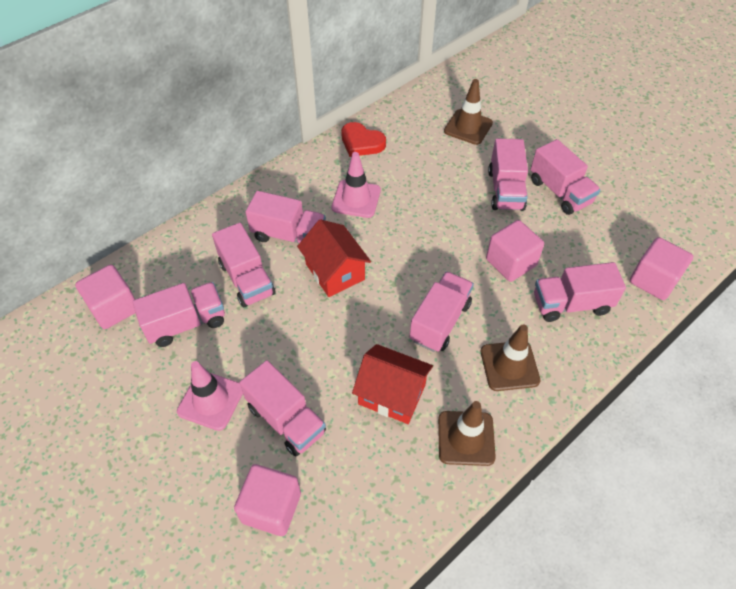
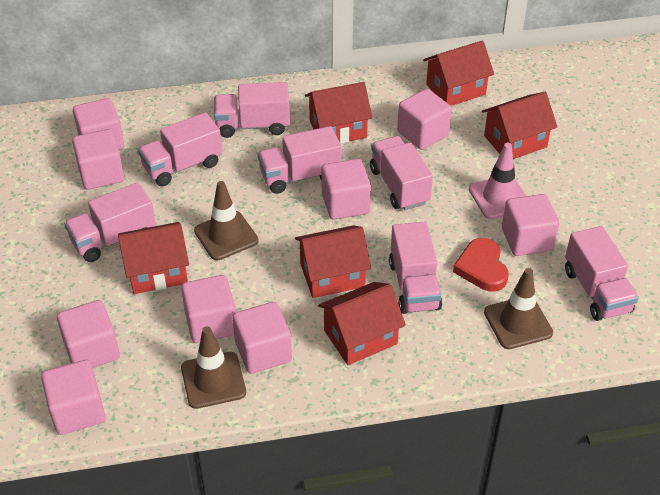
pink cube: 4 -> 9
pink traffic cone: 2 -> 1
pink truck: 8 -> 7
red house: 2 -> 6

